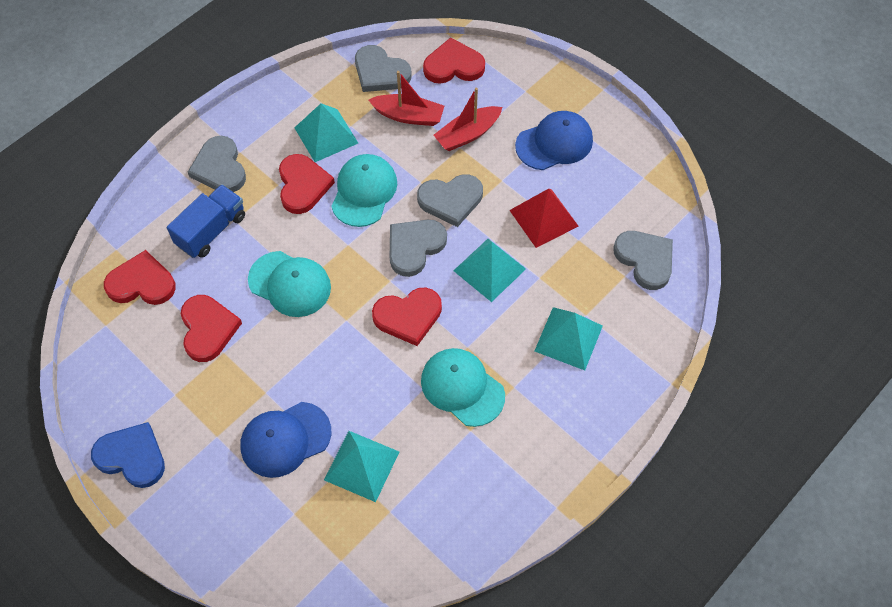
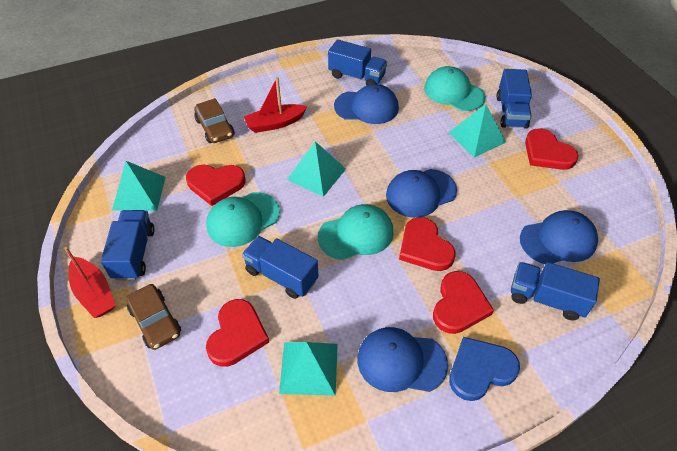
blue cap: 2 -> 4
blue truck: 1 -> 5
brown car: 0 -> 2
grey heart: 5 -> 0
red pyramid: 1 -> 0

